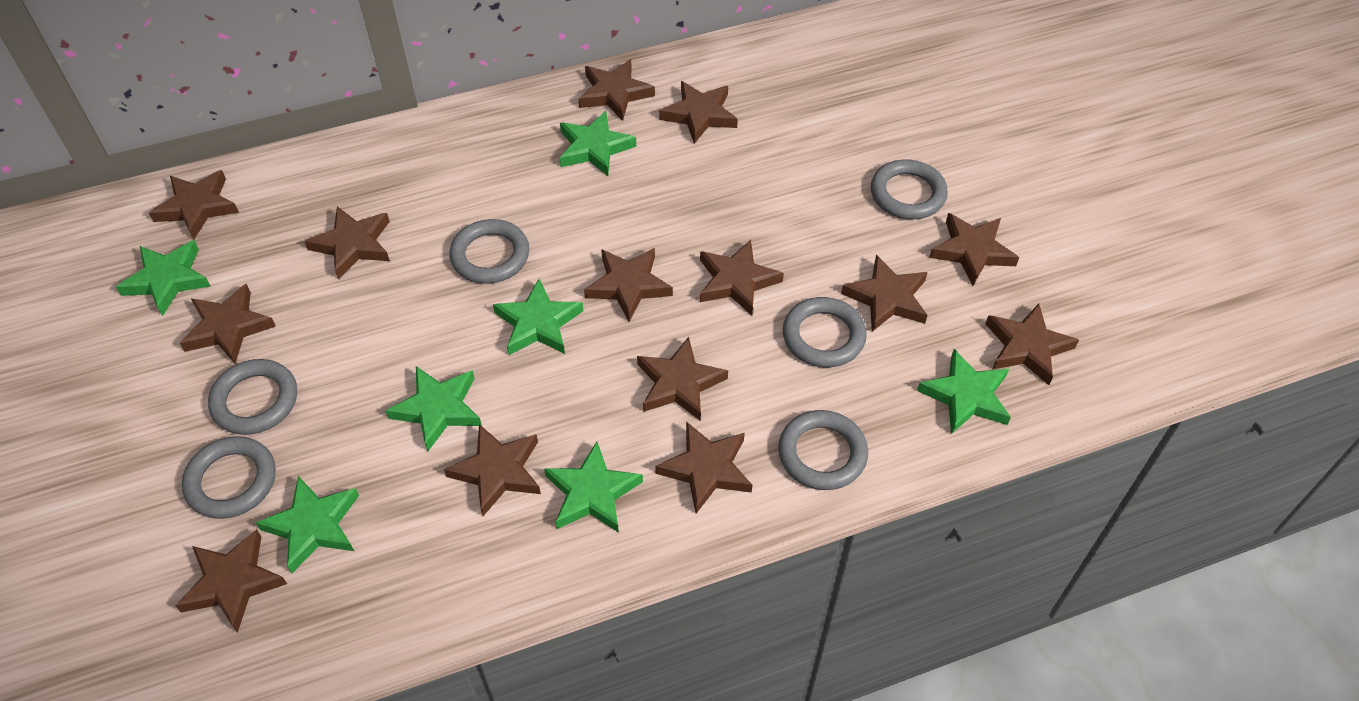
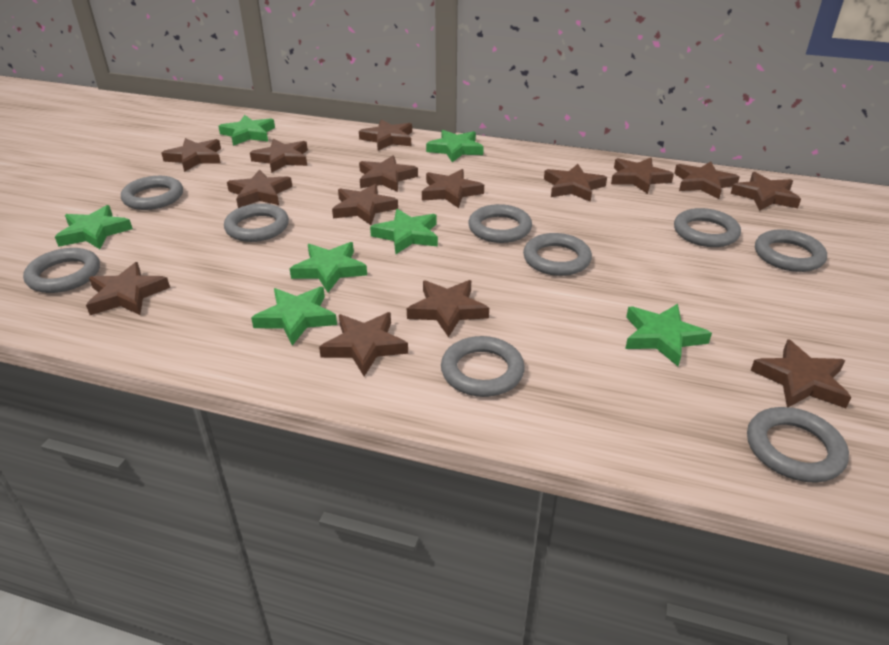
brown star: 14 -> 15
grey ring: 6 -> 9

